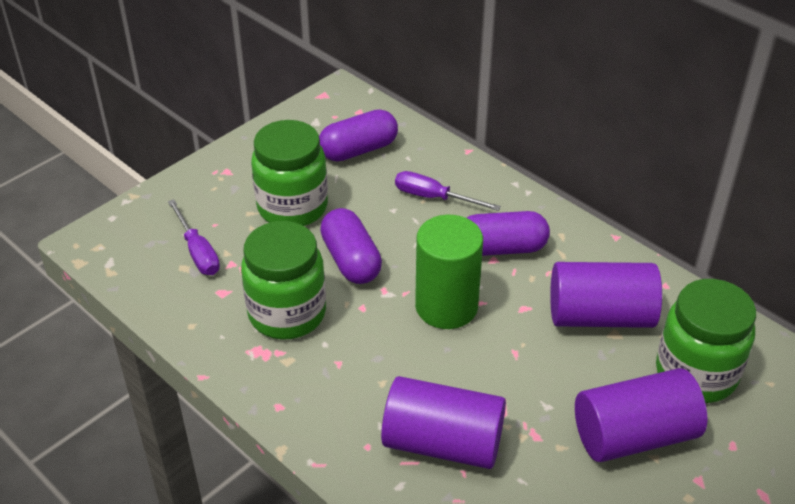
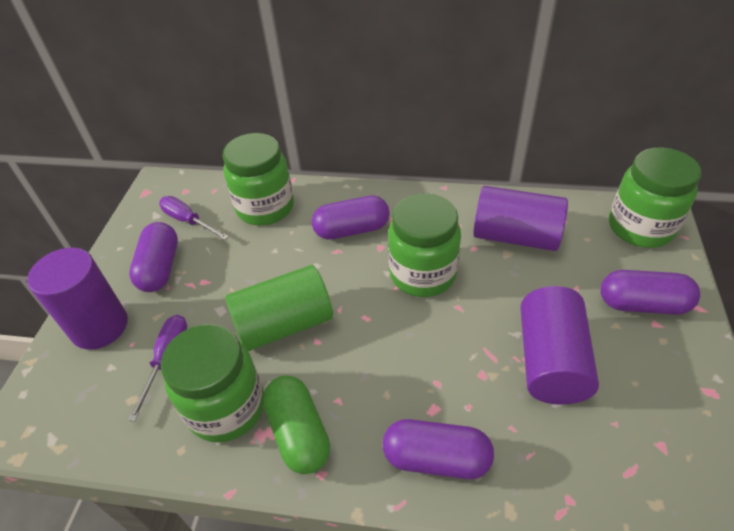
green capsule: 0 -> 1
green jar: 3 -> 4
purple capsule: 3 -> 4

